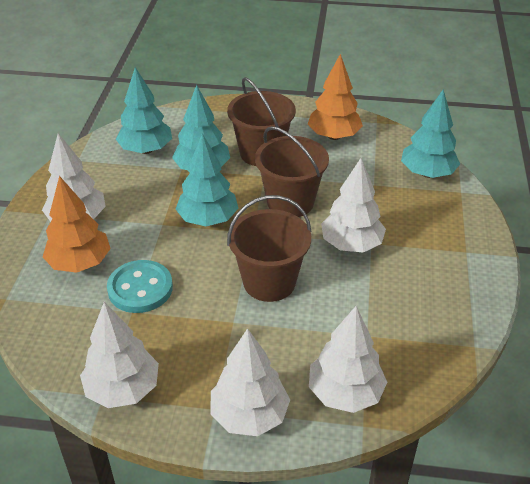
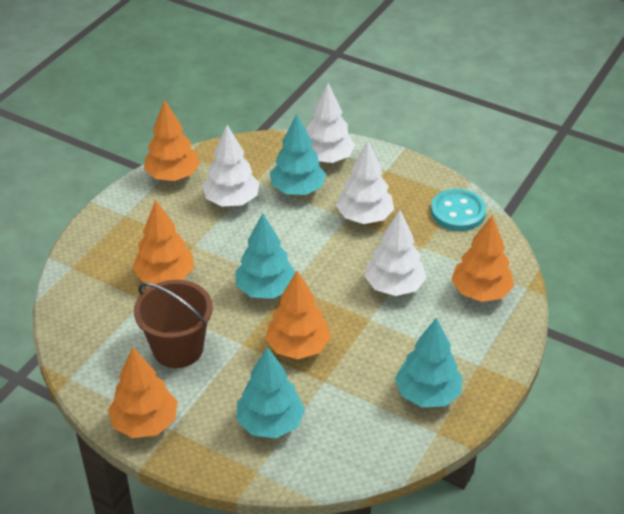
brown bucket: 3 -> 1
orange tree: 2 -> 5
white tree: 5 -> 4

